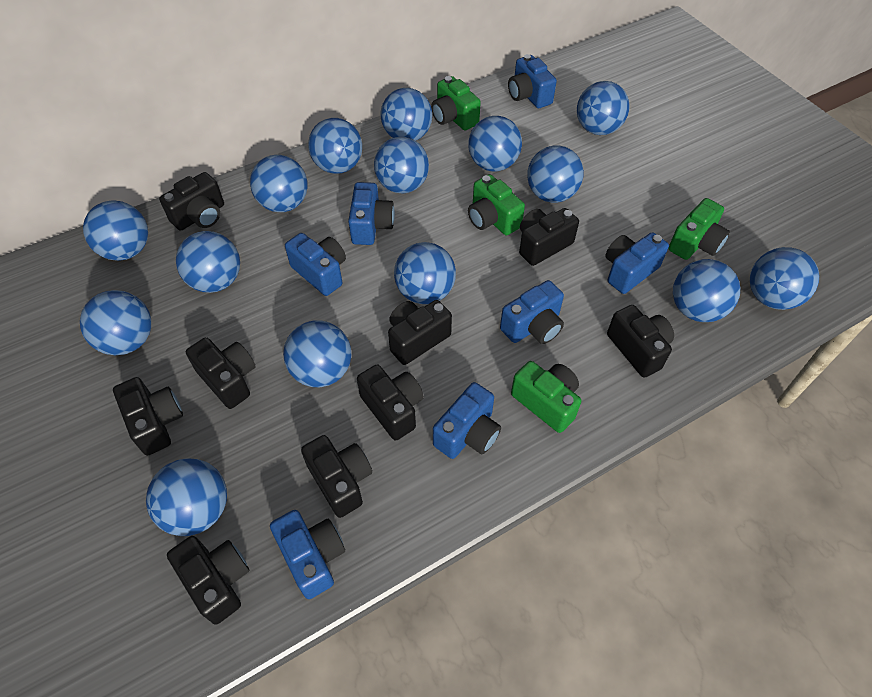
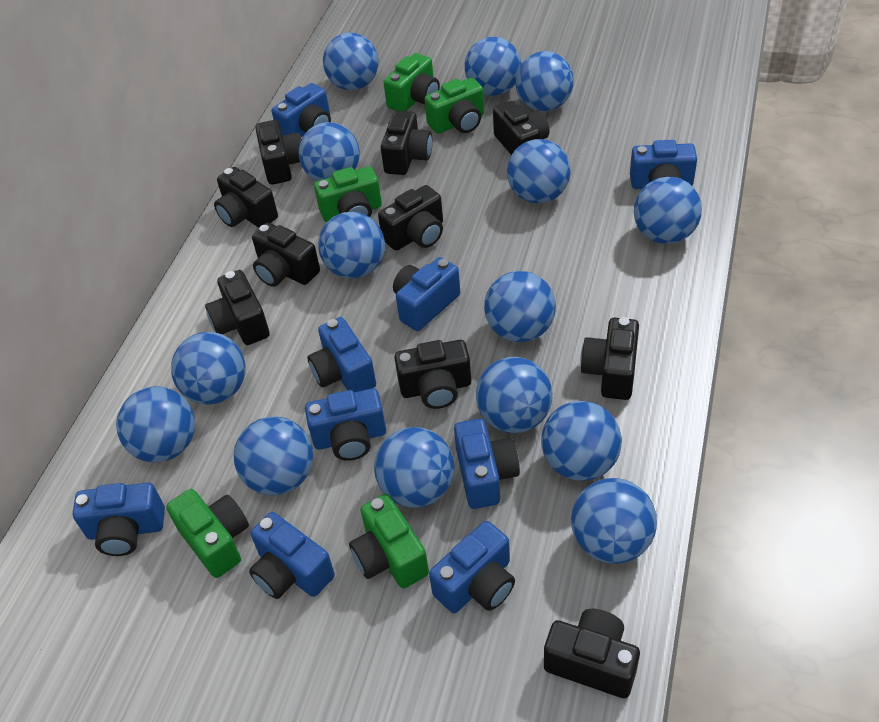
black camera: 9 -> 10
blue camera: 7 -> 9
green camera: 4 -> 5

